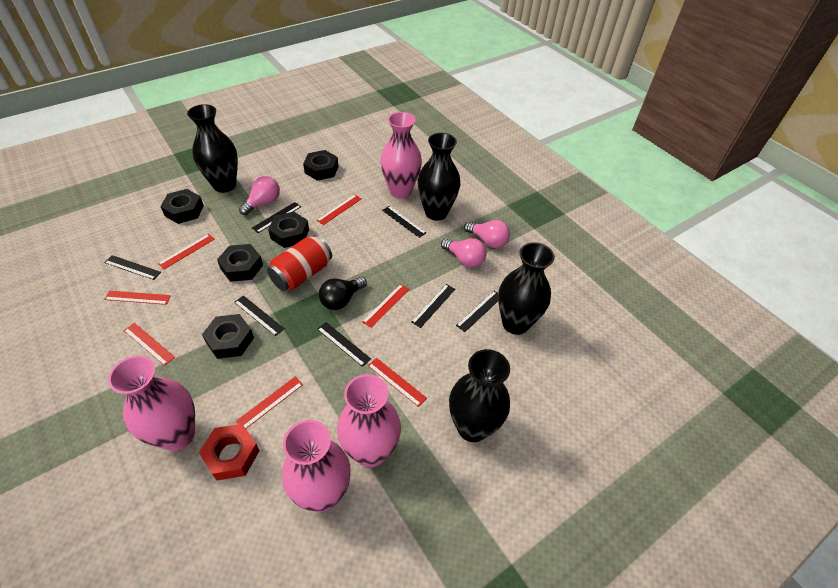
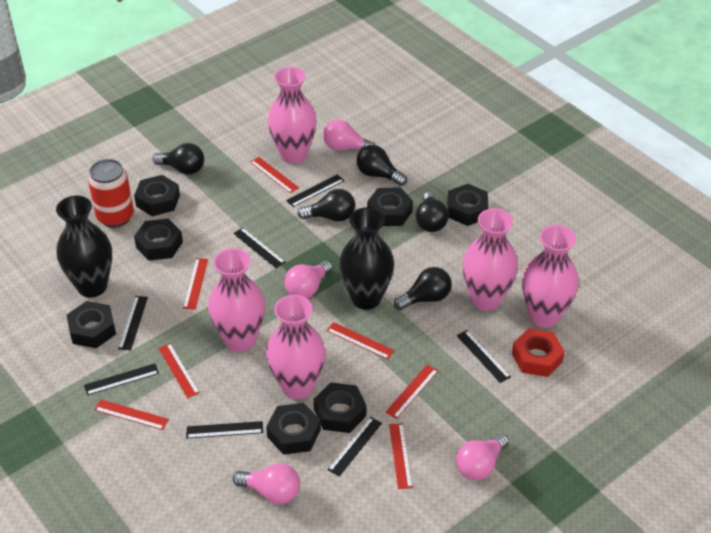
black light bulb: 1 -> 5
black nut: 5 -> 7
black vase: 4 -> 2
pink light bulb: 3 -> 4
pink vase: 4 -> 5

